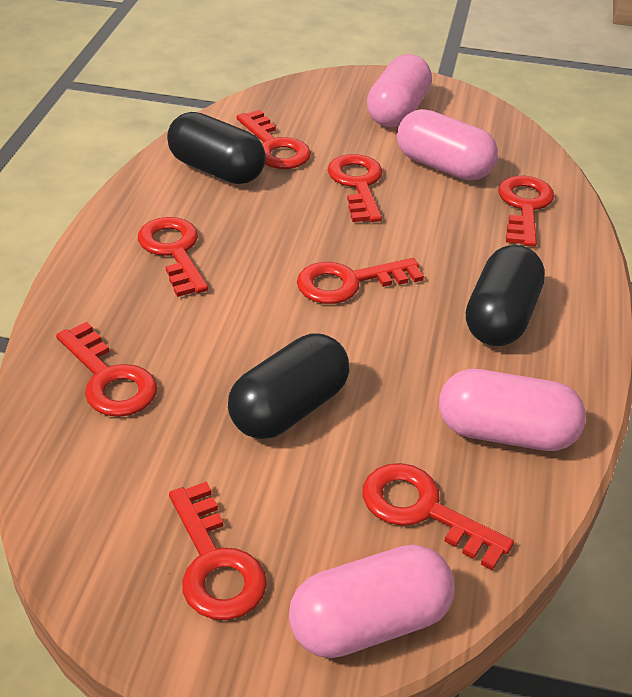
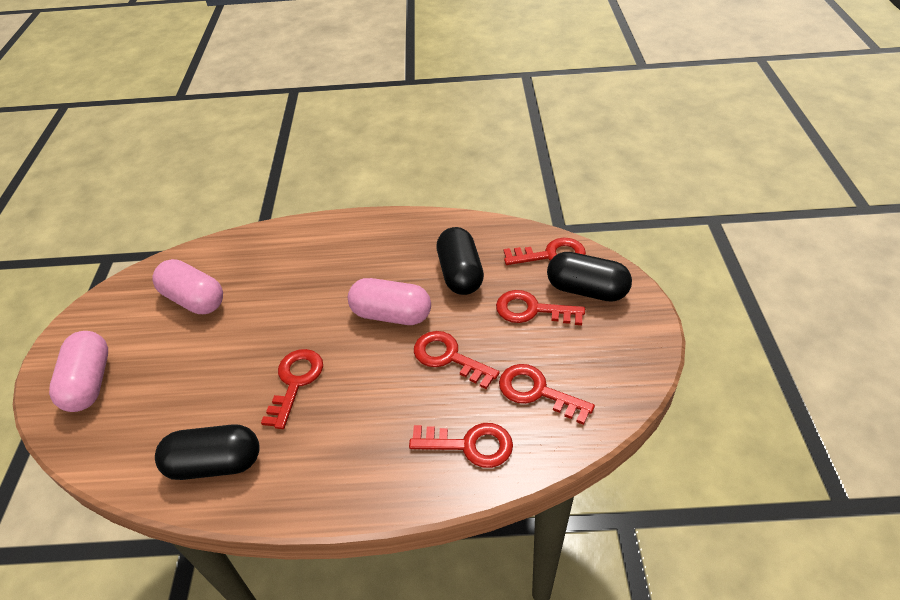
pink capsule: 4 -> 3
red key: 8 -> 6

